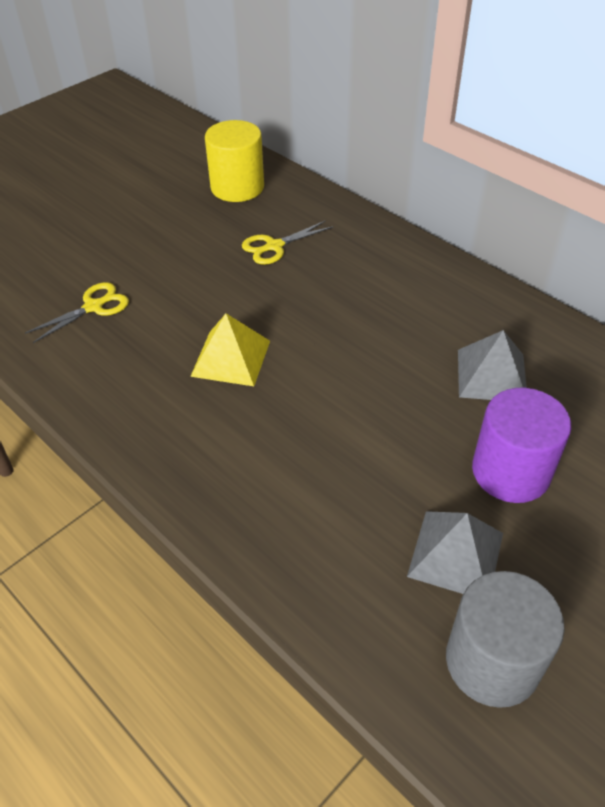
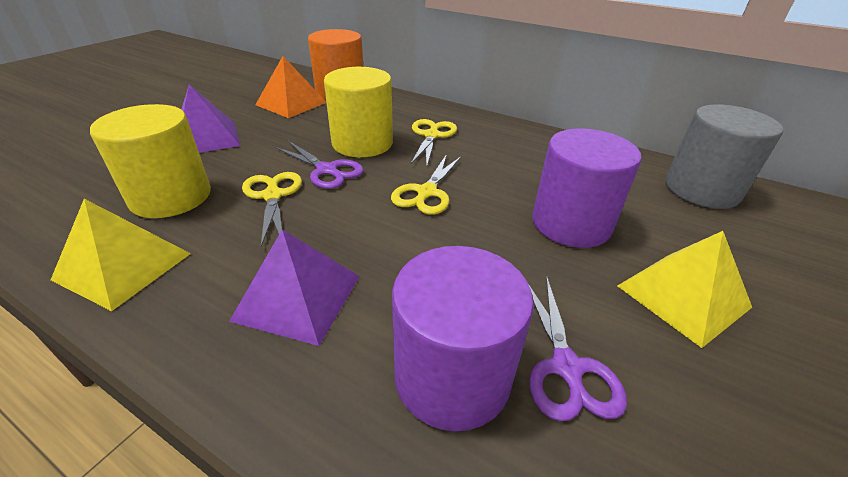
grey pyramid: 2 -> 0
orange cylinder: 0 -> 1
orange pyramid: 0 -> 1
purple cylinder: 1 -> 2
purple pyramid: 0 -> 2
purple scissors: 0 -> 2
yellow cylinder: 1 -> 2
yellow pyramid: 1 -> 2
yellow scissors: 2 -> 3

